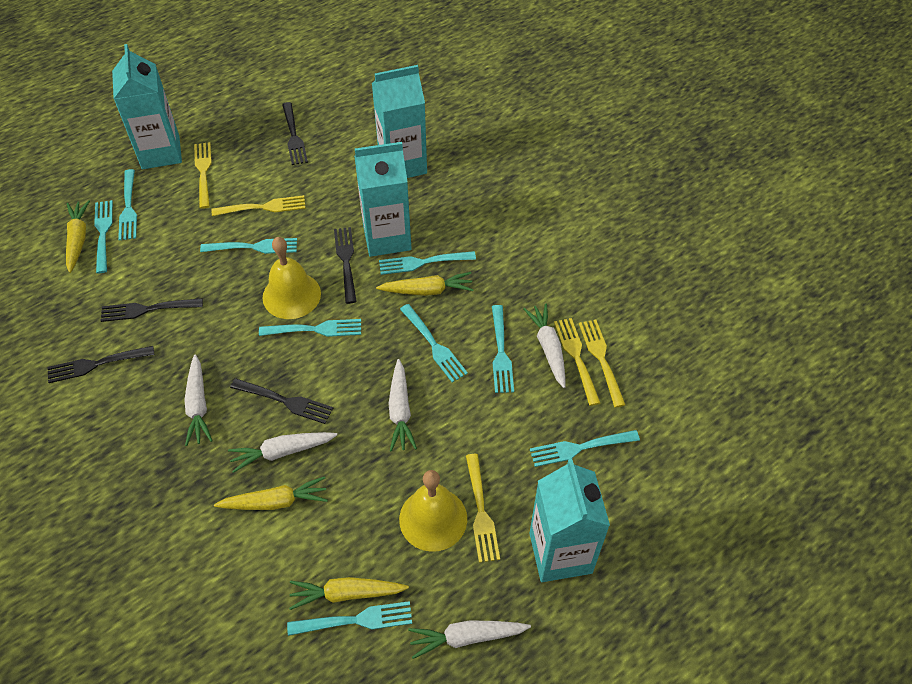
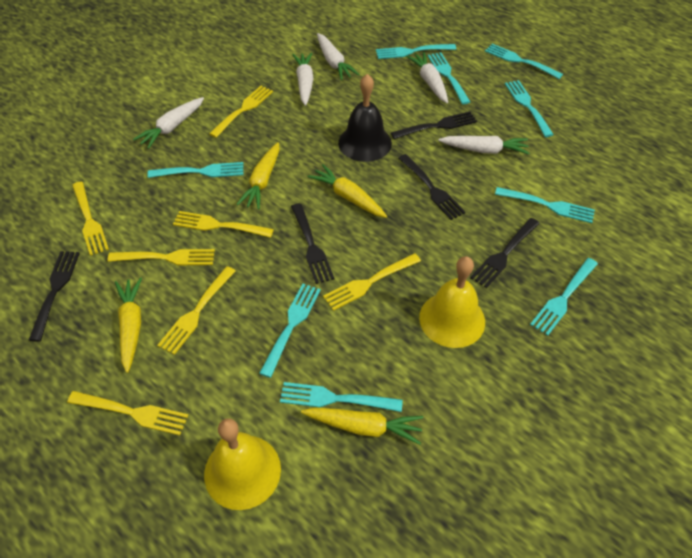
black bell: 0 -> 1
turquoise carton: 4 -> 0
yellow fork: 5 -> 7

